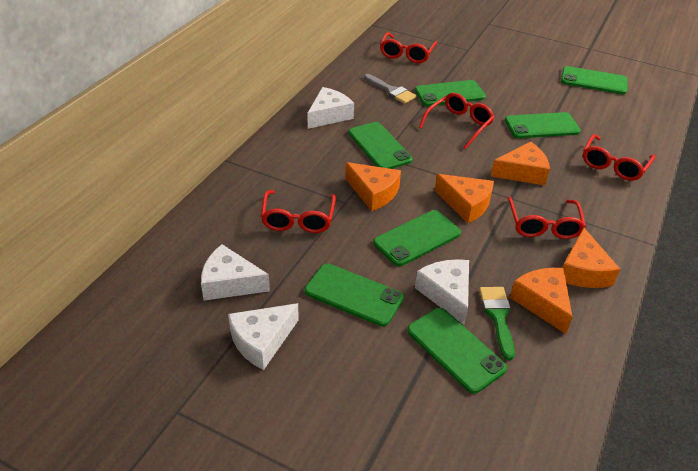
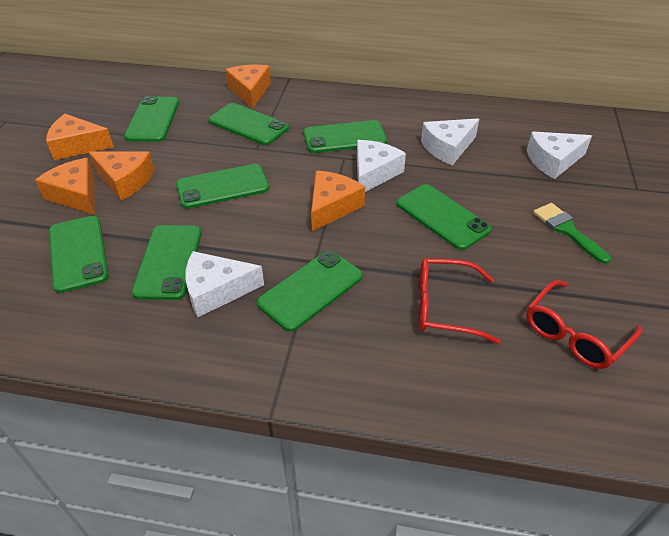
green phone: 7 -> 8
grey brush: 1 -> 0
red glasses: 5 -> 2

